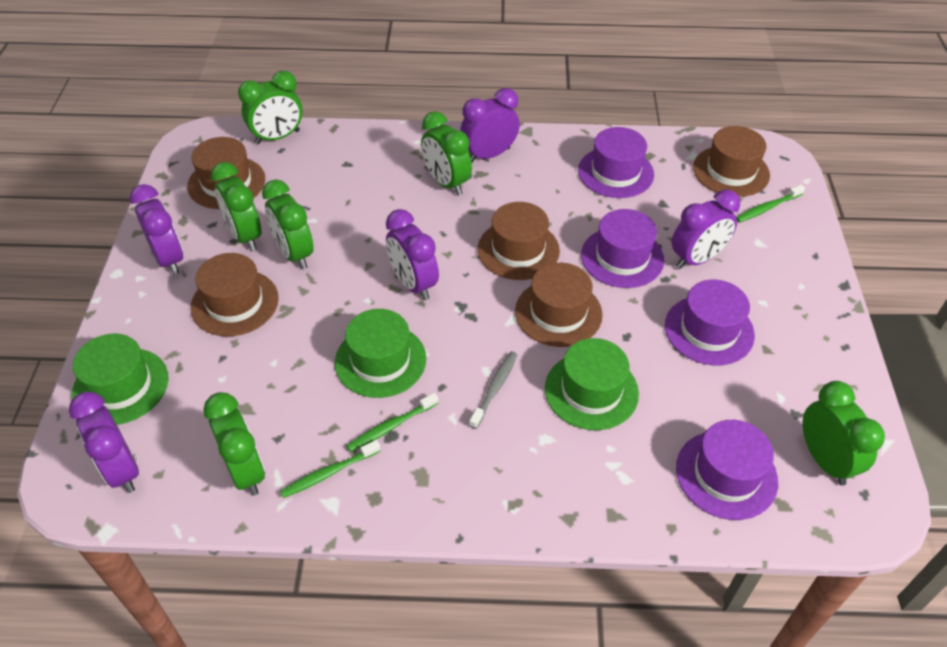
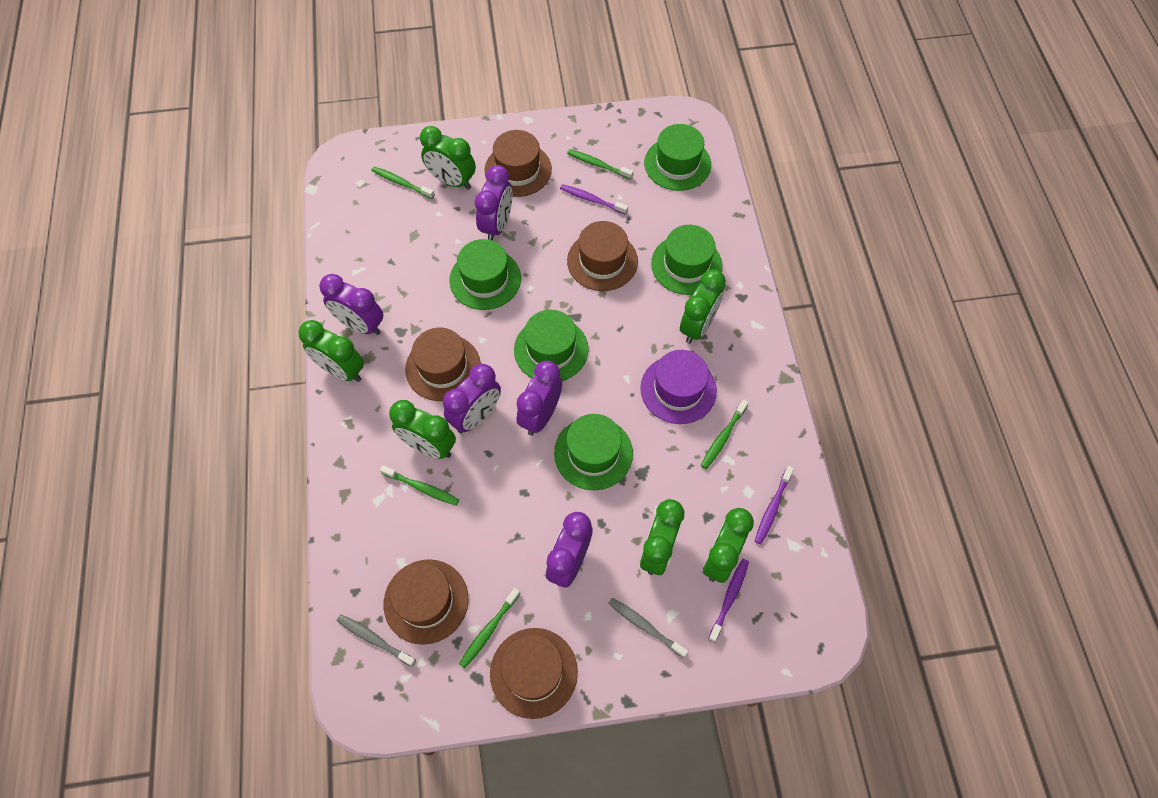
green hat: 3 -> 5
green toothbrush: 3 -> 5
grey toothbrush: 1 -> 2
purple hat: 4 -> 1
purple toothbrush: 0 -> 3

